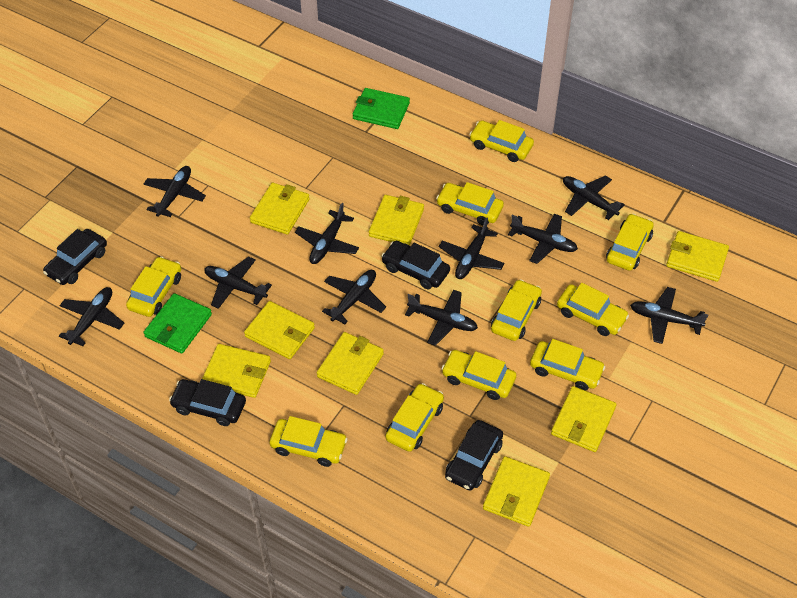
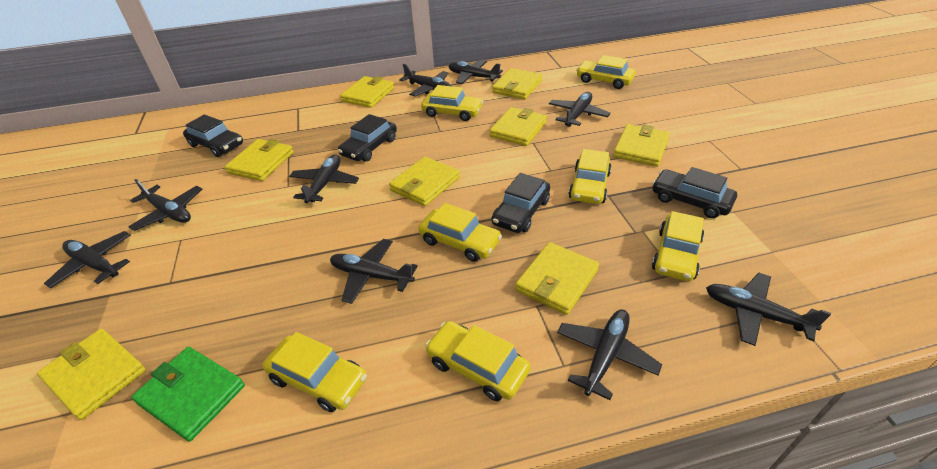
black plane: 10 -> 9
green wallet: 2 -> 1
yellow car: 10 -> 7

